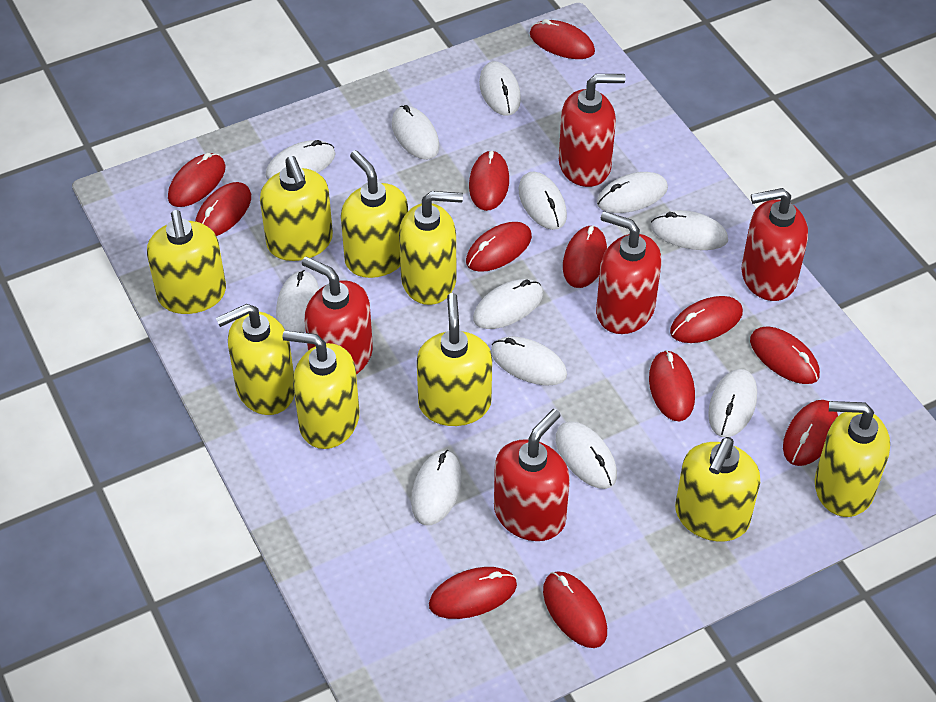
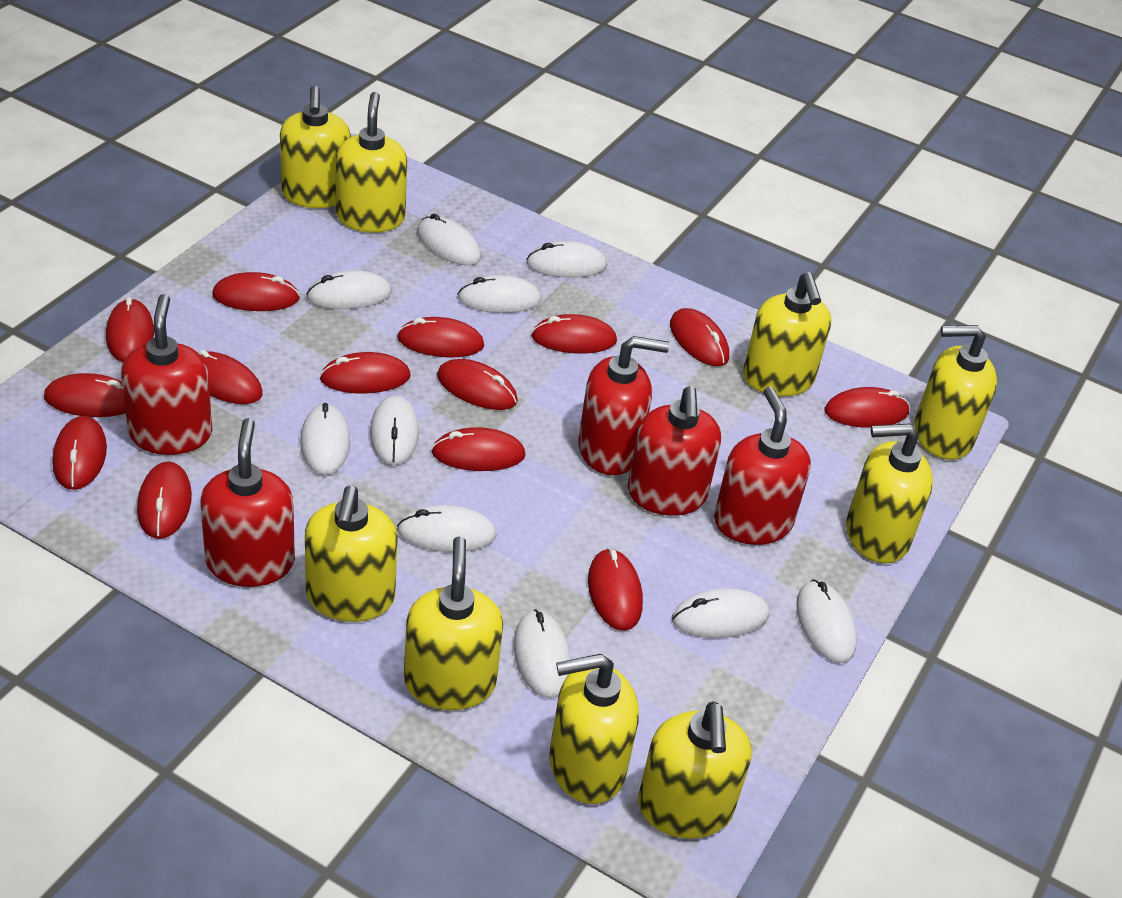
red mouse: 12 -> 14
white mouse: 12 -> 10

